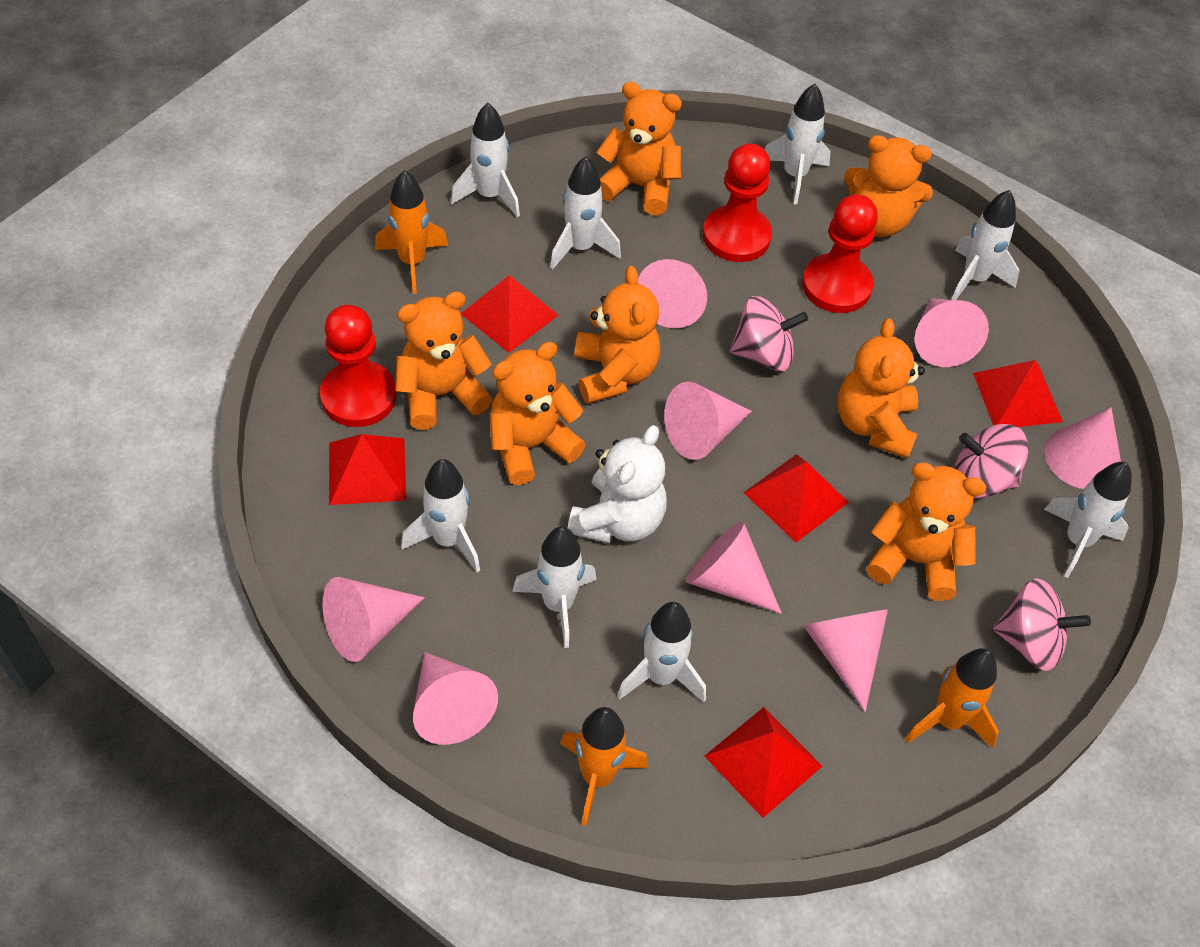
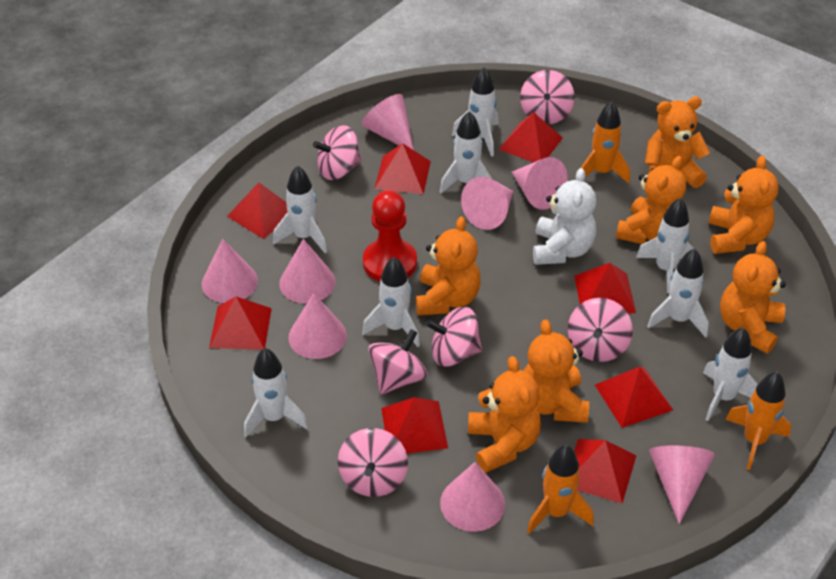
pink spinning top: 3 -> 6
red pawn: 3 -> 1
red pyramid: 5 -> 8

